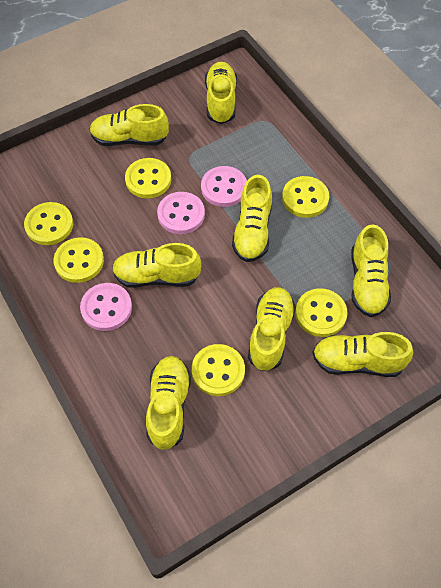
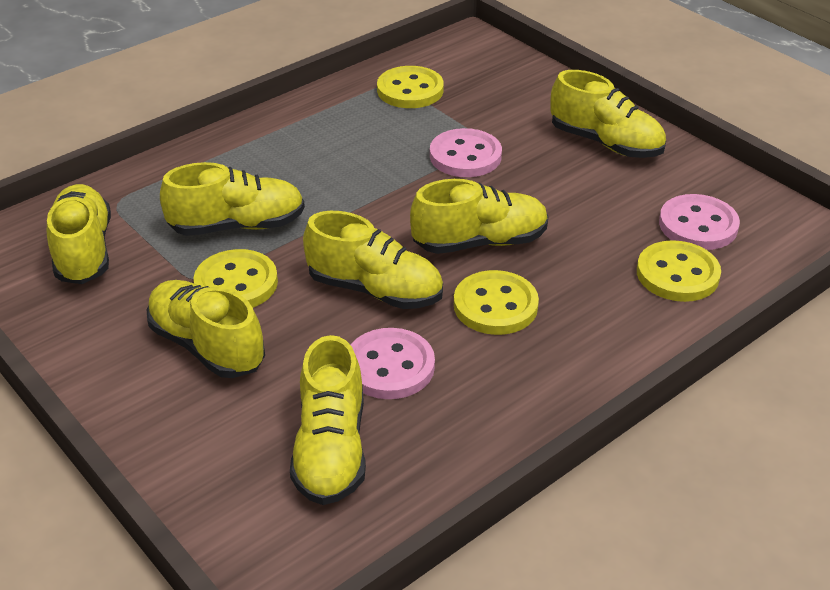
yellow button: 6 -> 4
yellow shoe: 8 -> 7

